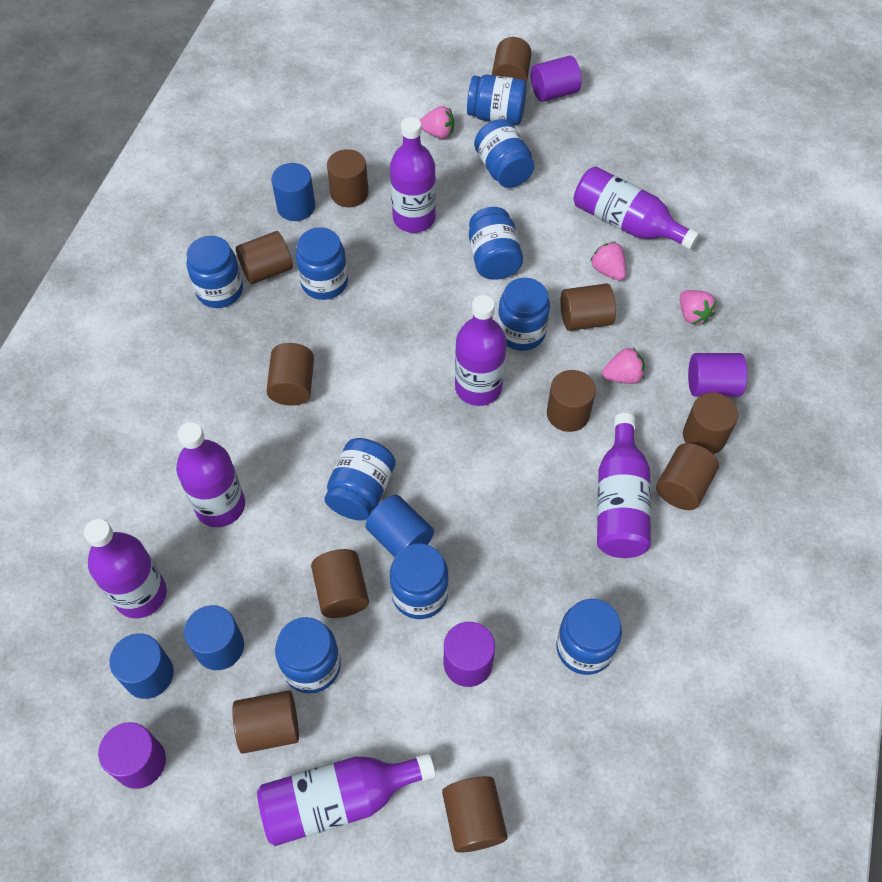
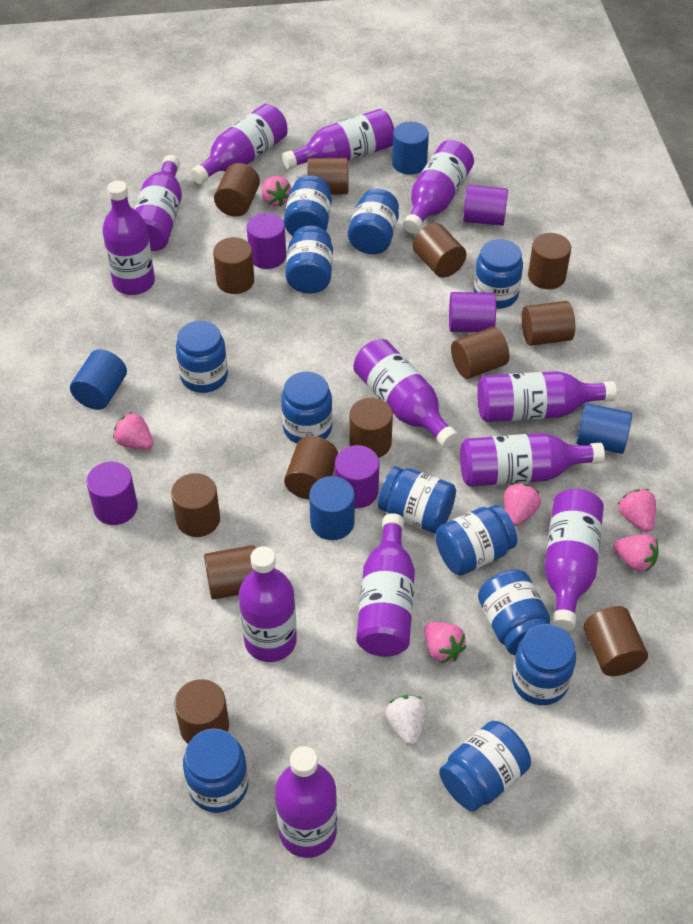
blue jar: 10 -> 12
brown cylinder: 11 -> 13
pink strawberry: 4 -> 6
purple bottle: 7 -> 12
purple cylinder: 4 -> 5
white strawberry: 0 -> 1

